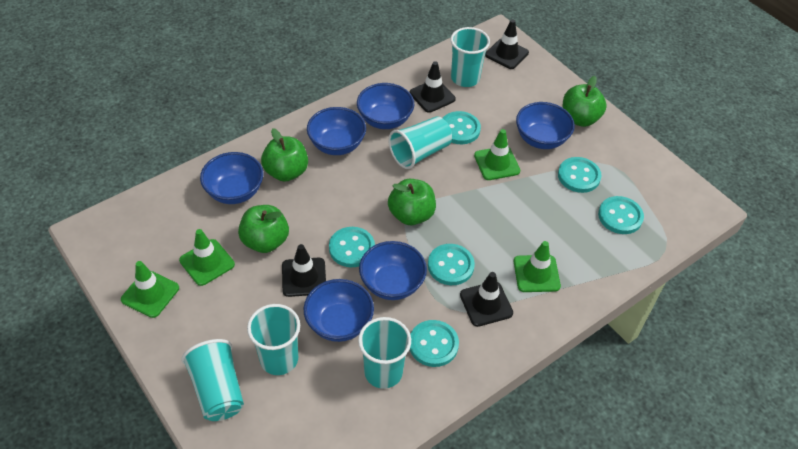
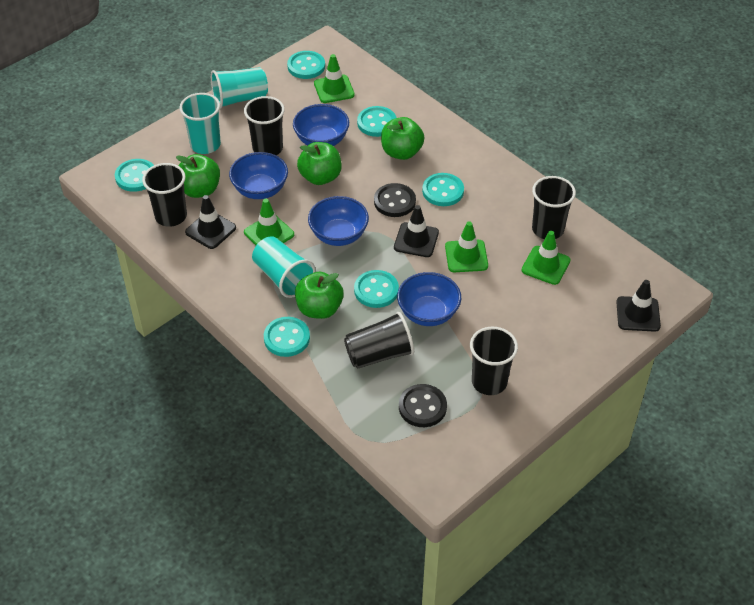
black button: 0 -> 2
black cup: 0 -> 5
black traffic cone: 4 -> 3
blue bowl: 6 -> 4
turquoise cup: 5 -> 3

